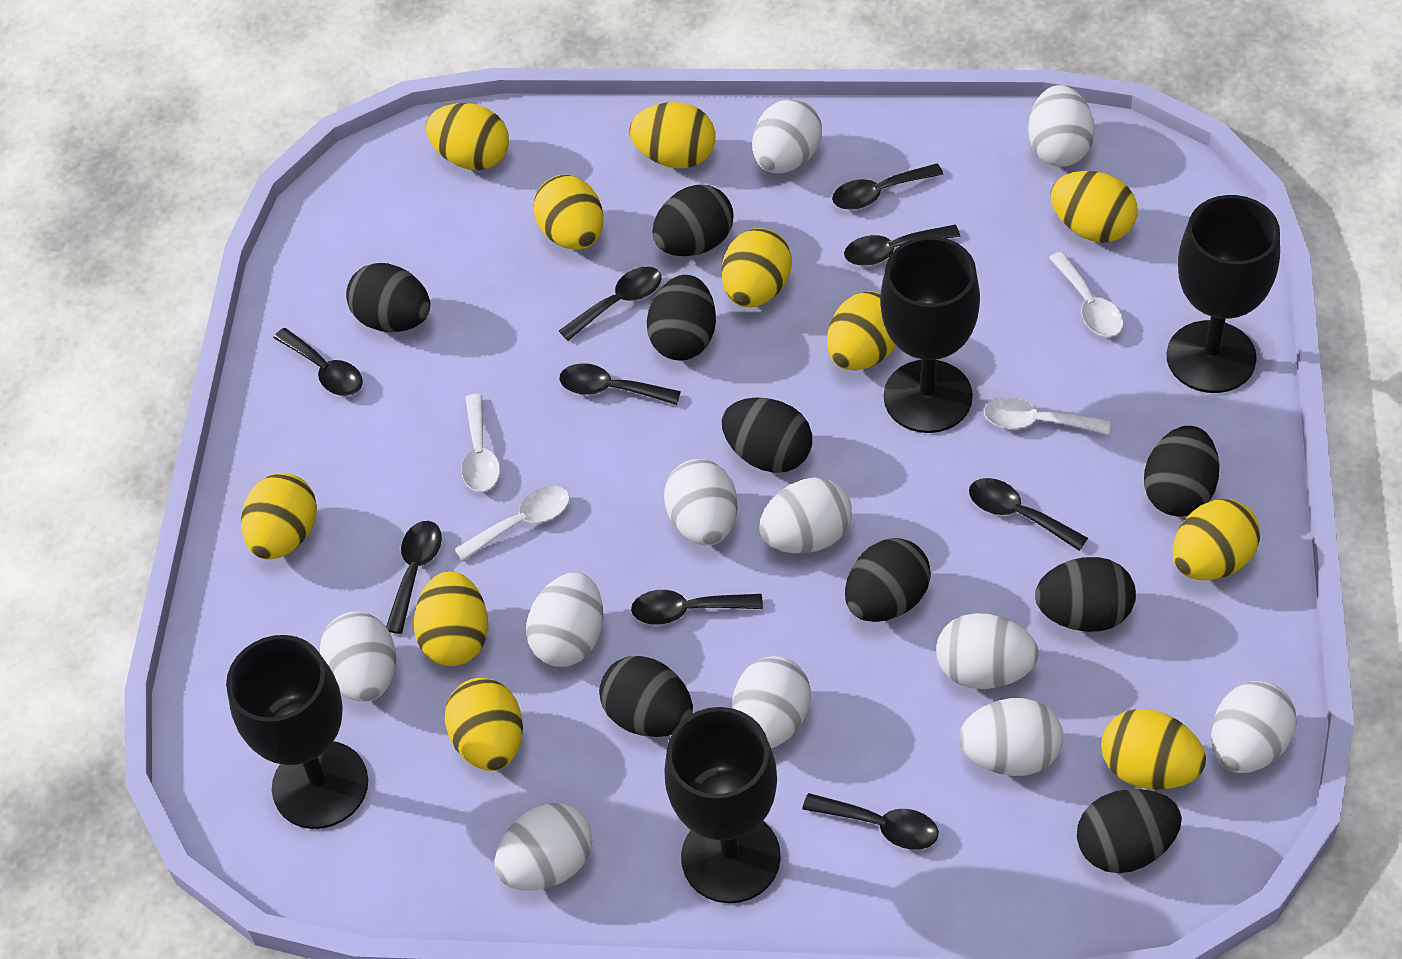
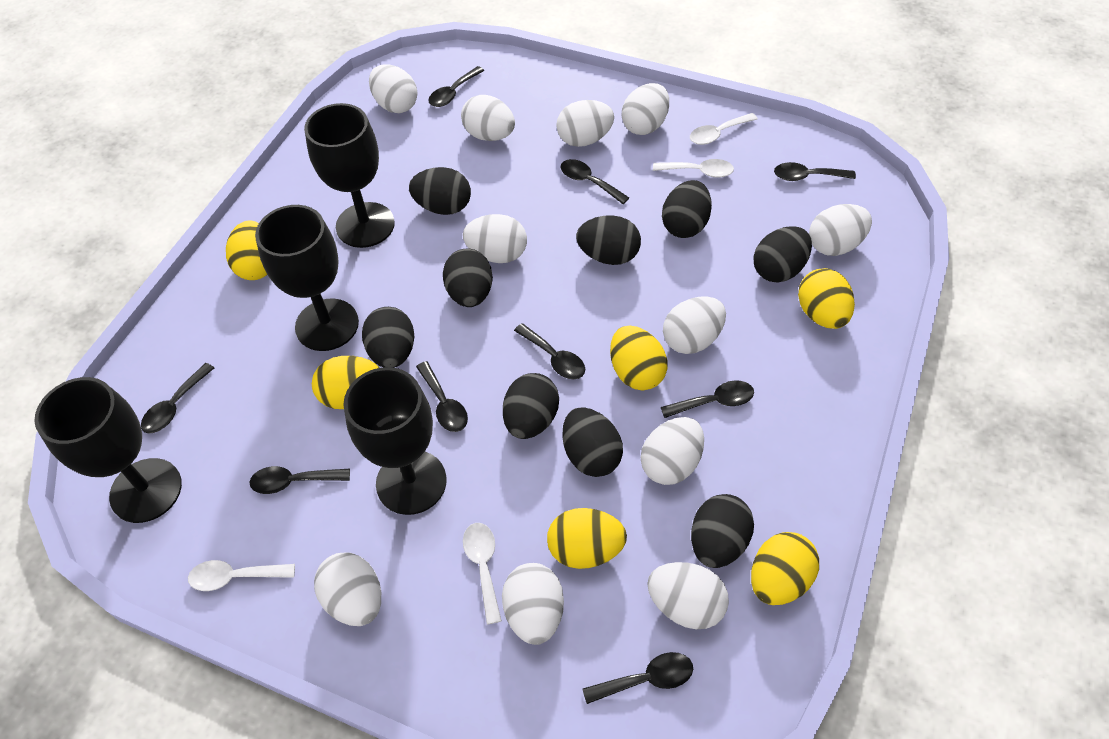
yellow egg: 11 -> 6

